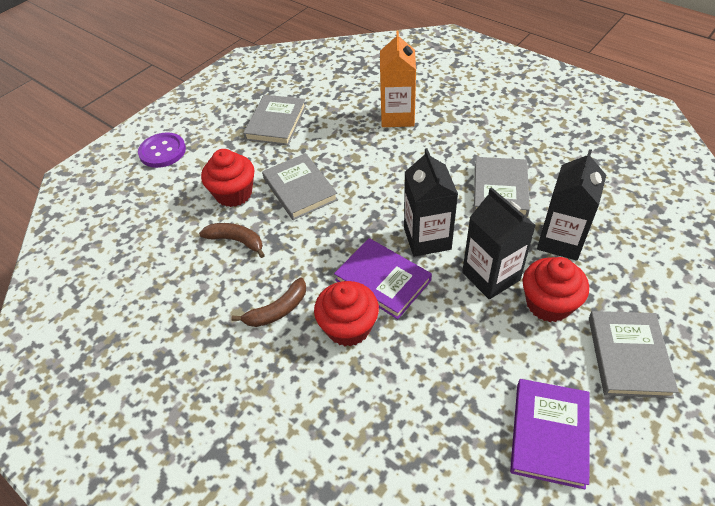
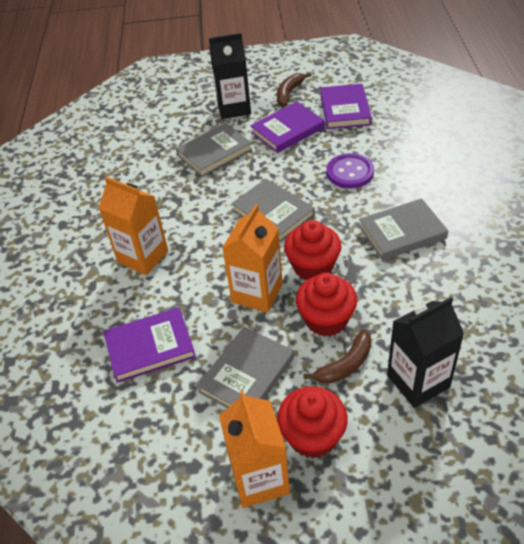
black carton: 3 -> 2
orange carton: 1 -> 3
purple book: 2 -> 3

